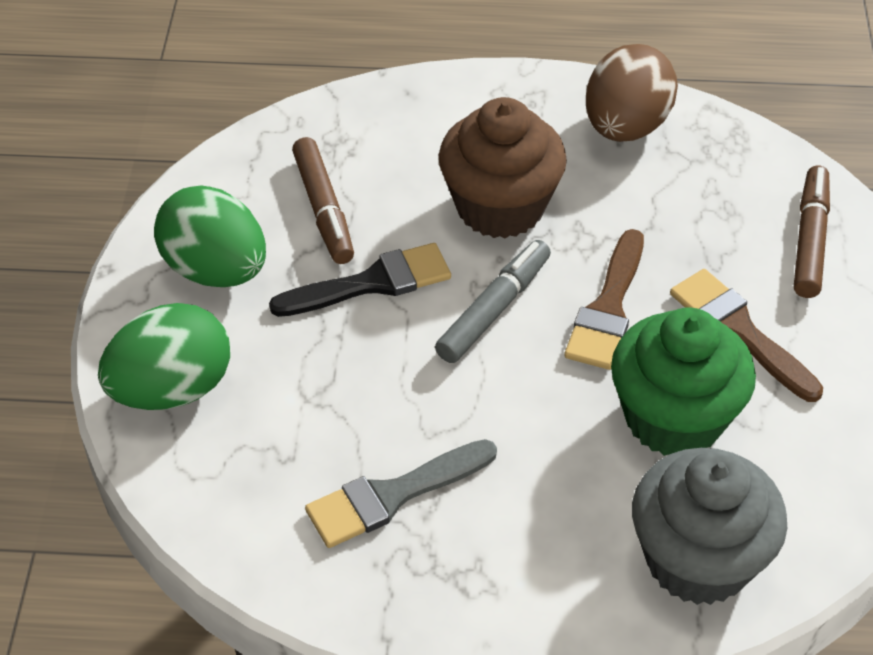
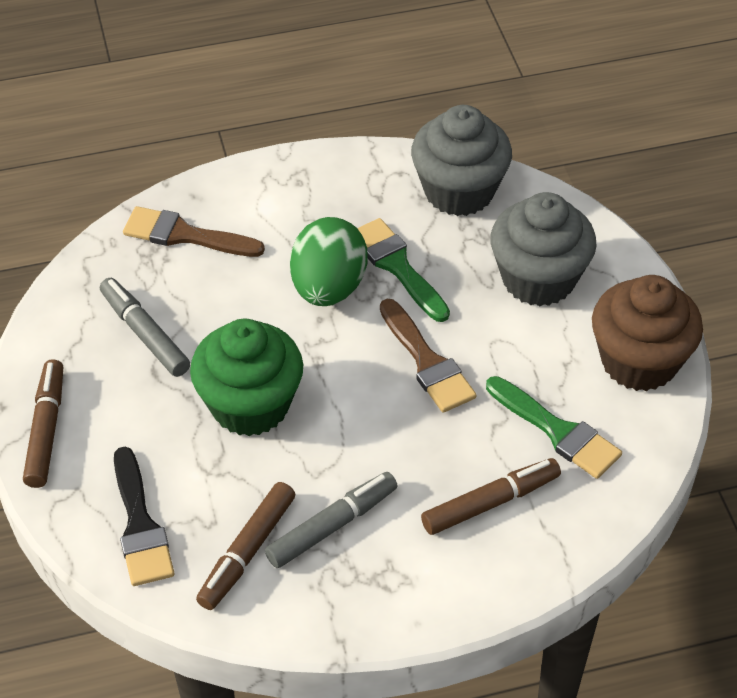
brown egg: 1 -> 0
brown marker: 2 -> 3
green brush: 0 -> 2
green egg: 2 -> 1
grey brush: 1 -> 0
grey cupcake: 1 -> 2
grey marker: 1 -> 2

